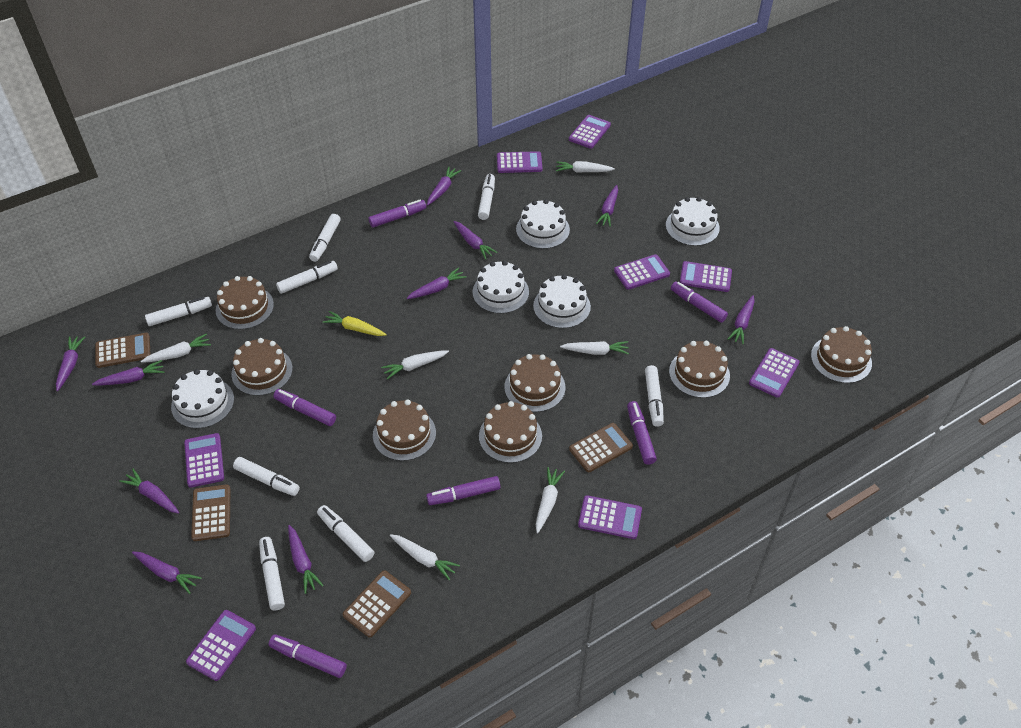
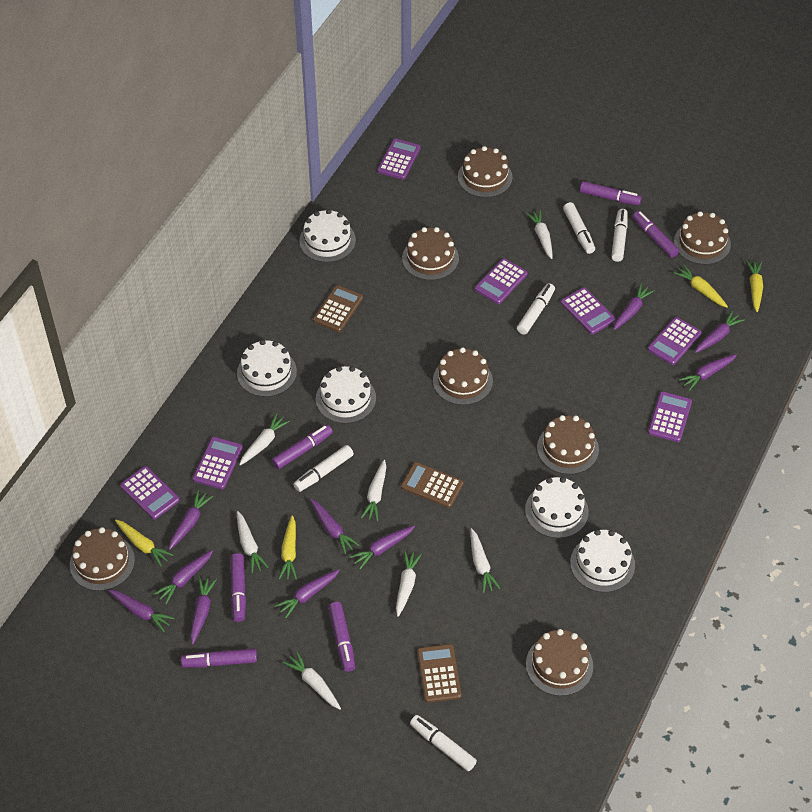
brown calculator: 4 -> 3
purple calculator: 8 -> 7
white carrot: 6 -> 7
white marker: 8 -> 5
yellow carrot: 1 -> 4

